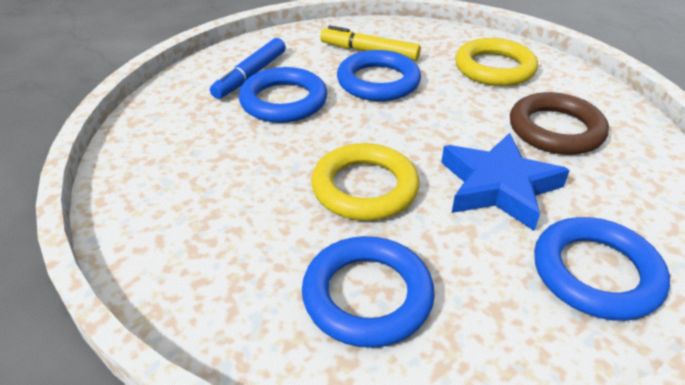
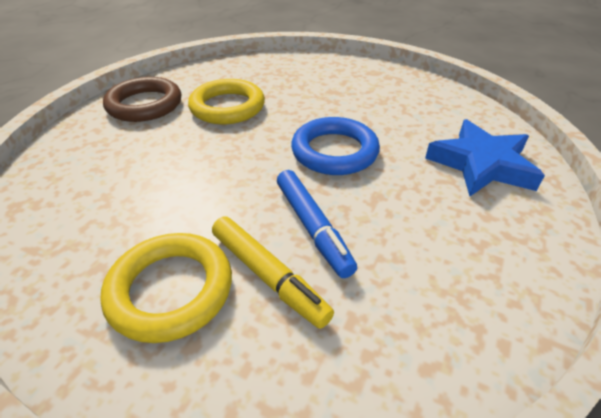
blue ring: 4 -> 1

